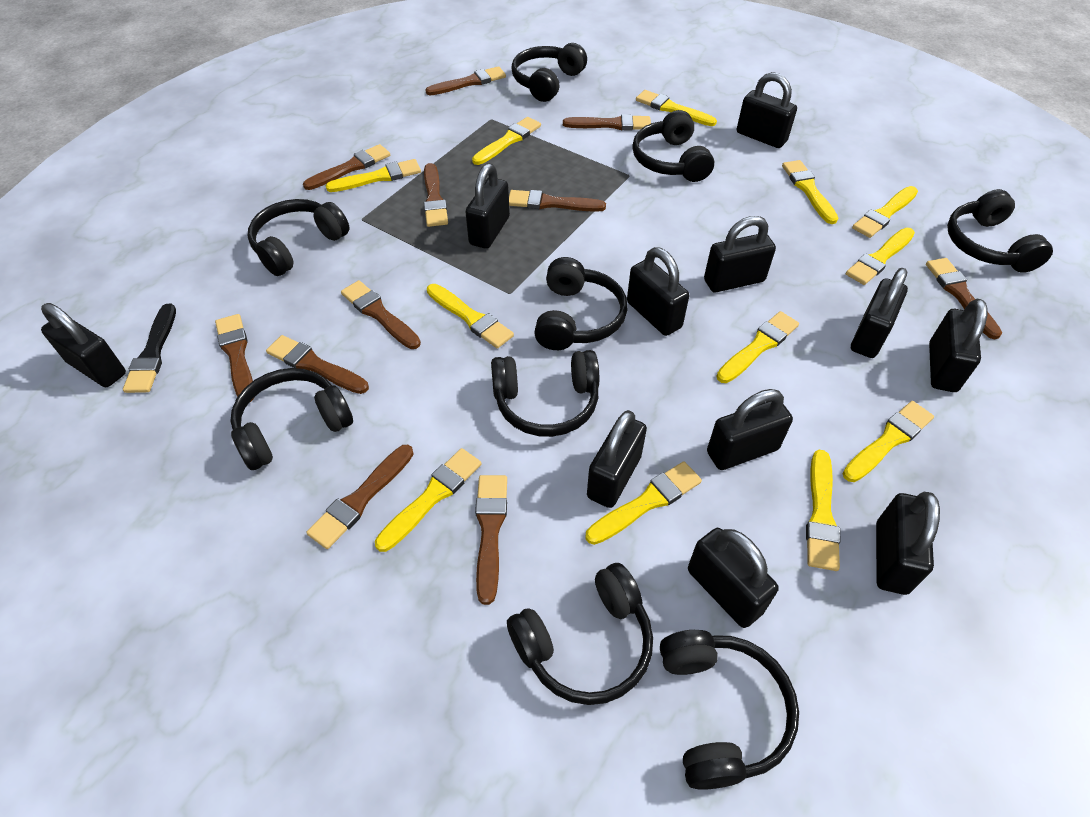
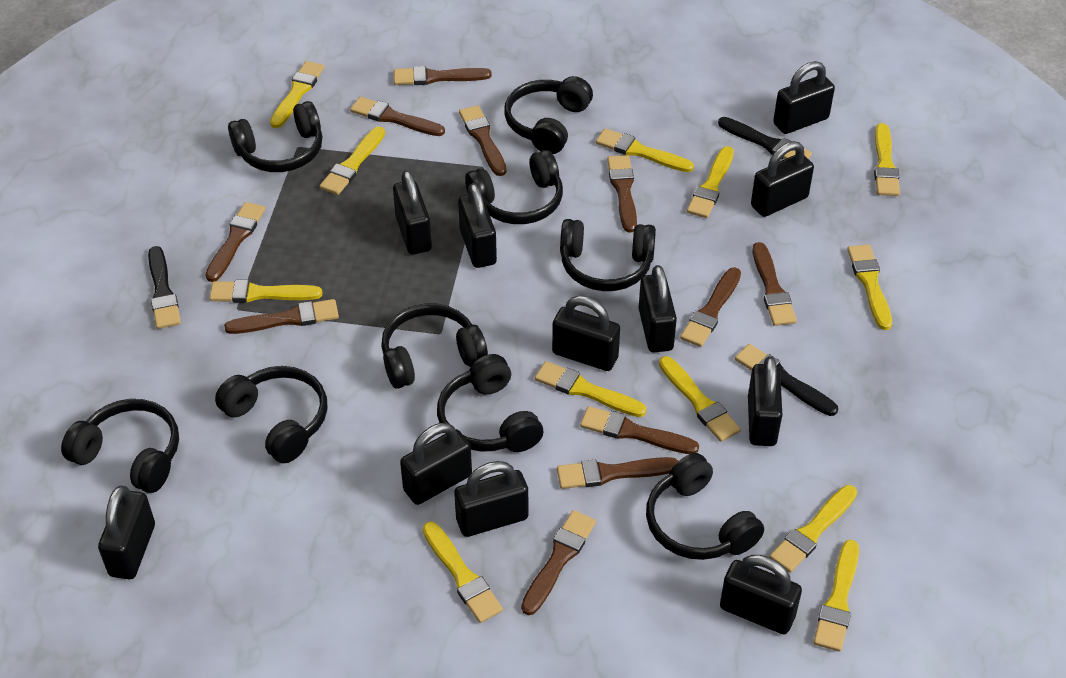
black brush: 1 -> 3

